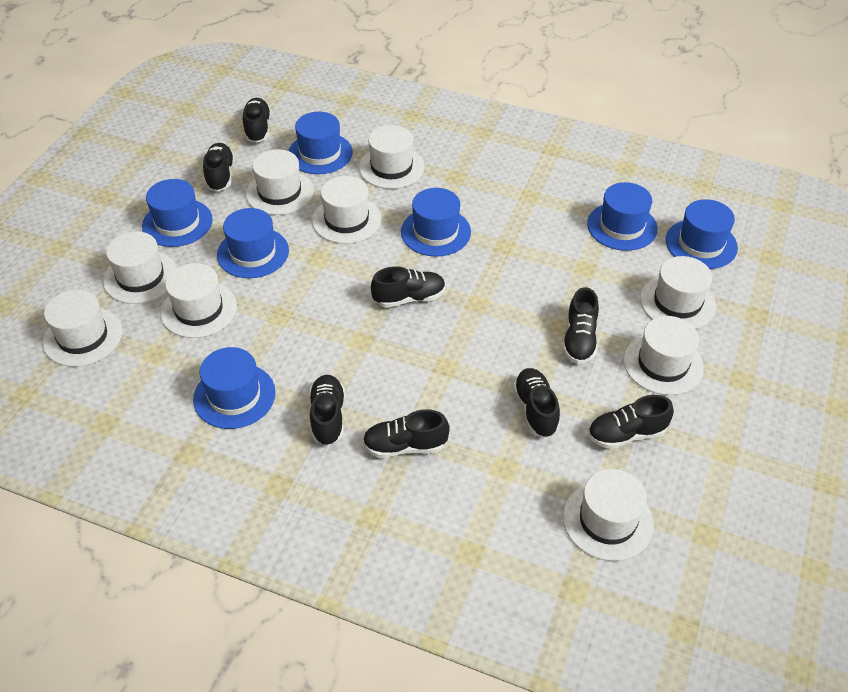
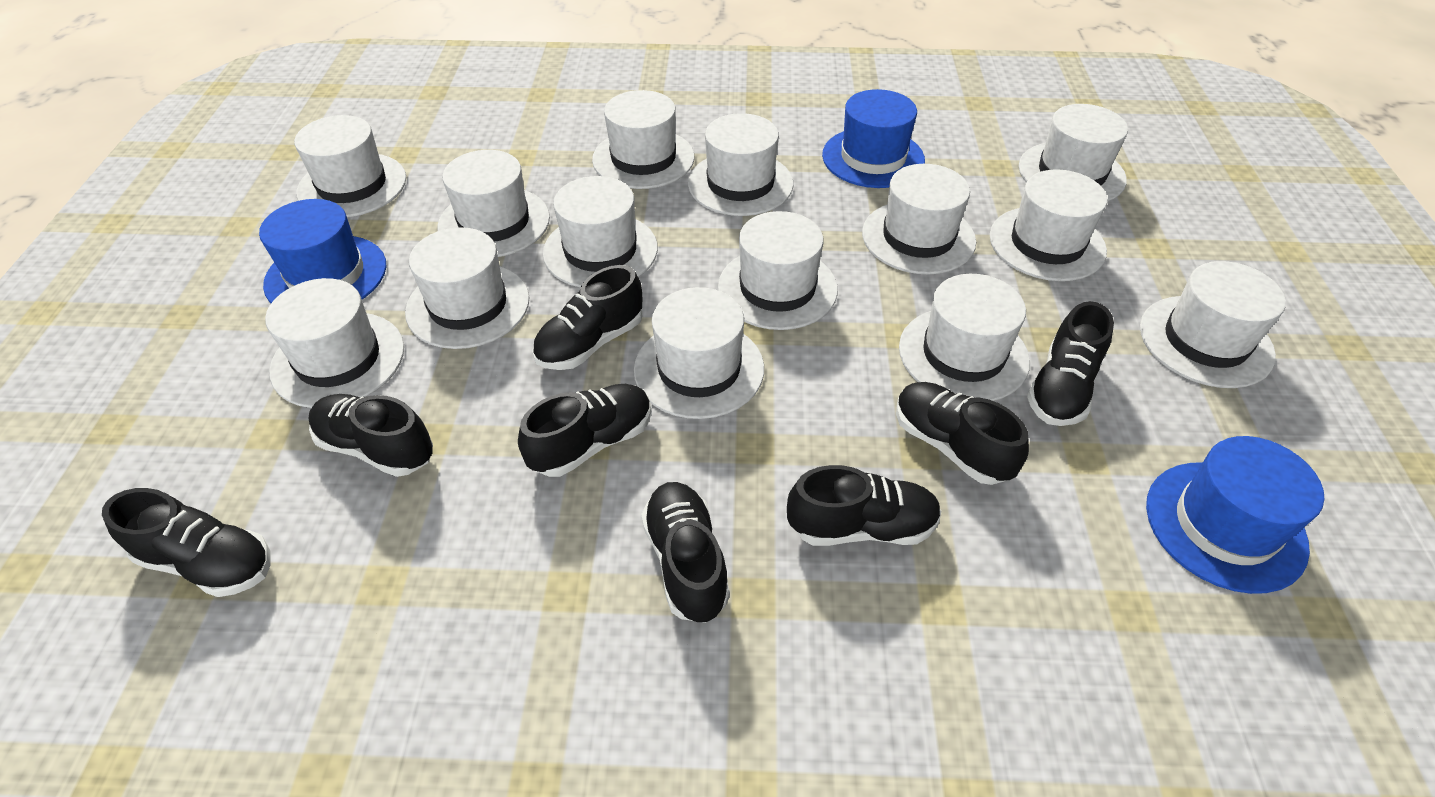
blue hat: 7 -> 3
white hat: 9 -> 14

